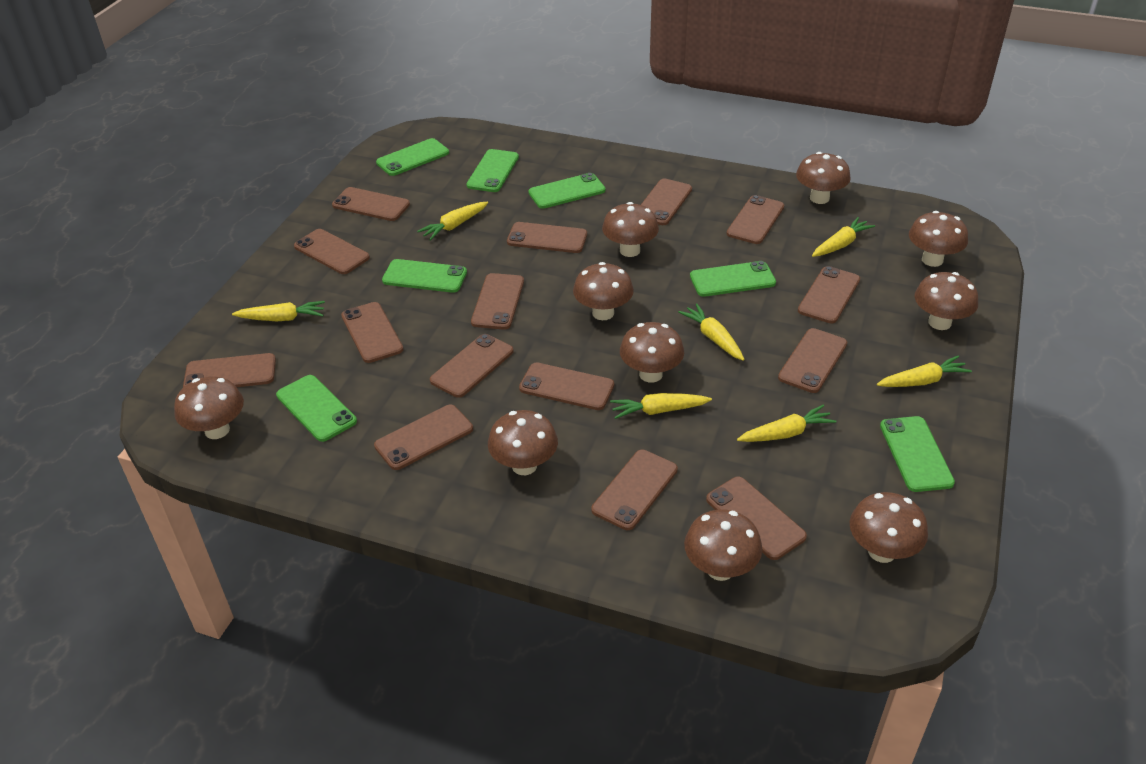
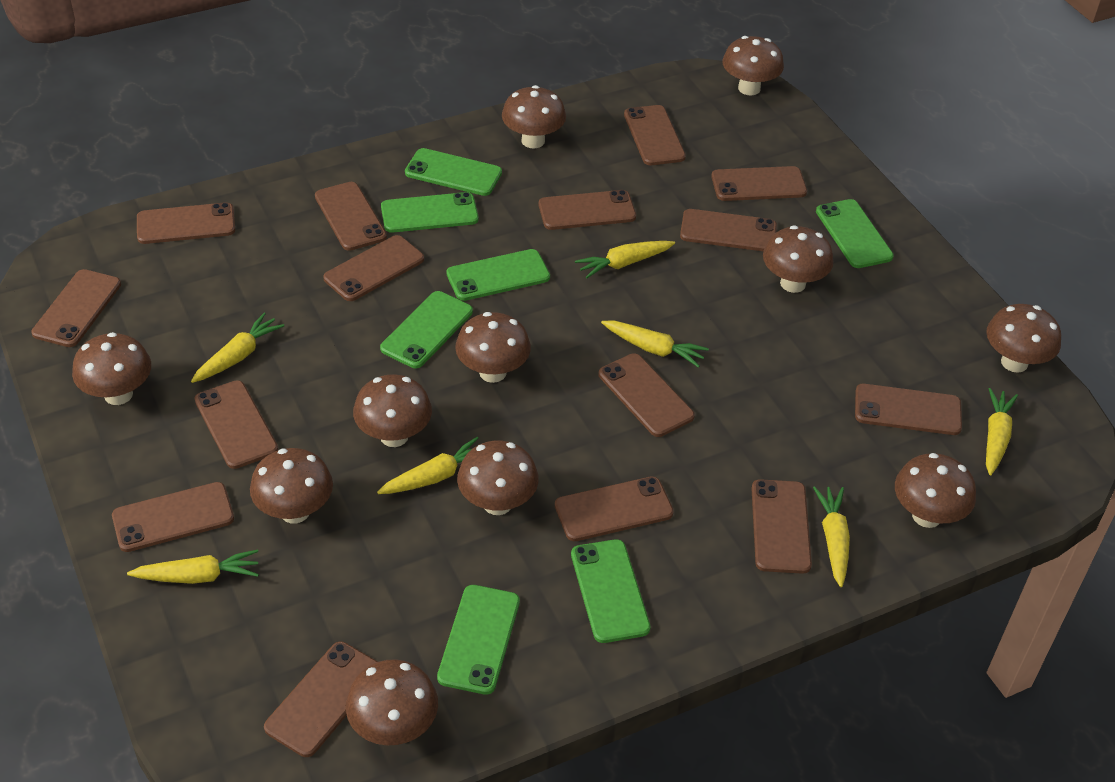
brown mushroom: 10 -> 11

